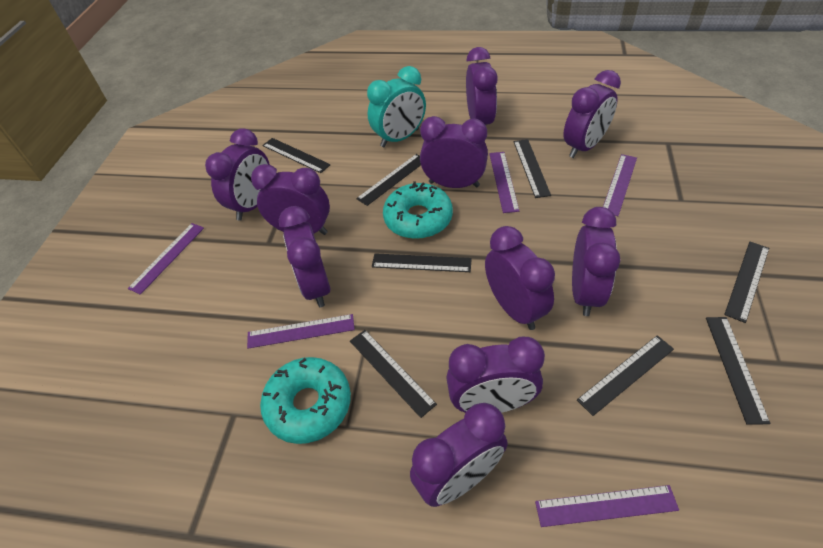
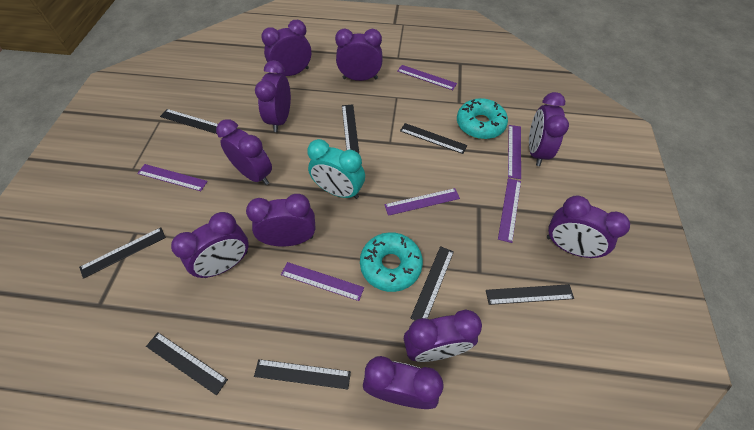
purple ruler: 5 -> 6

